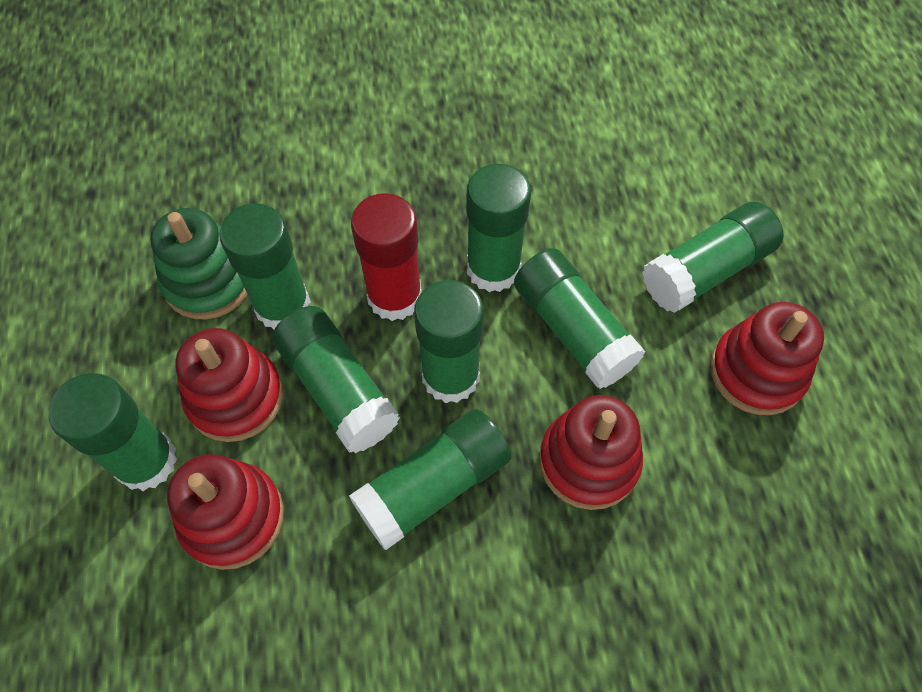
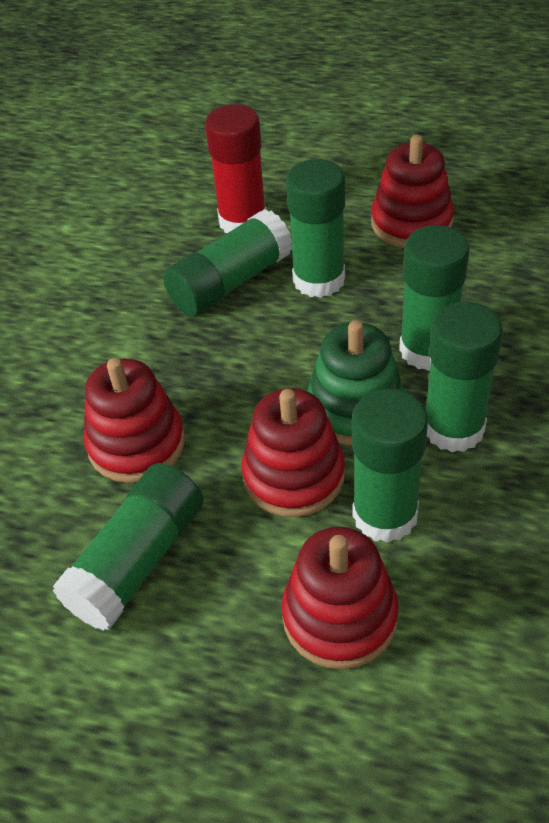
green glue stick: 8 -> 6

